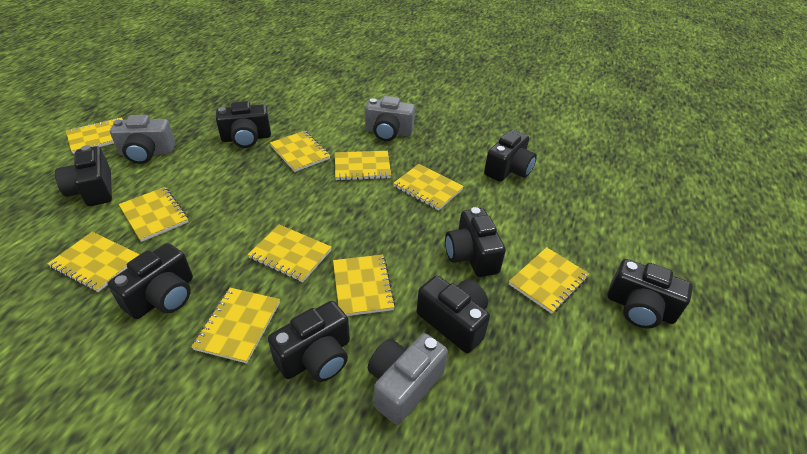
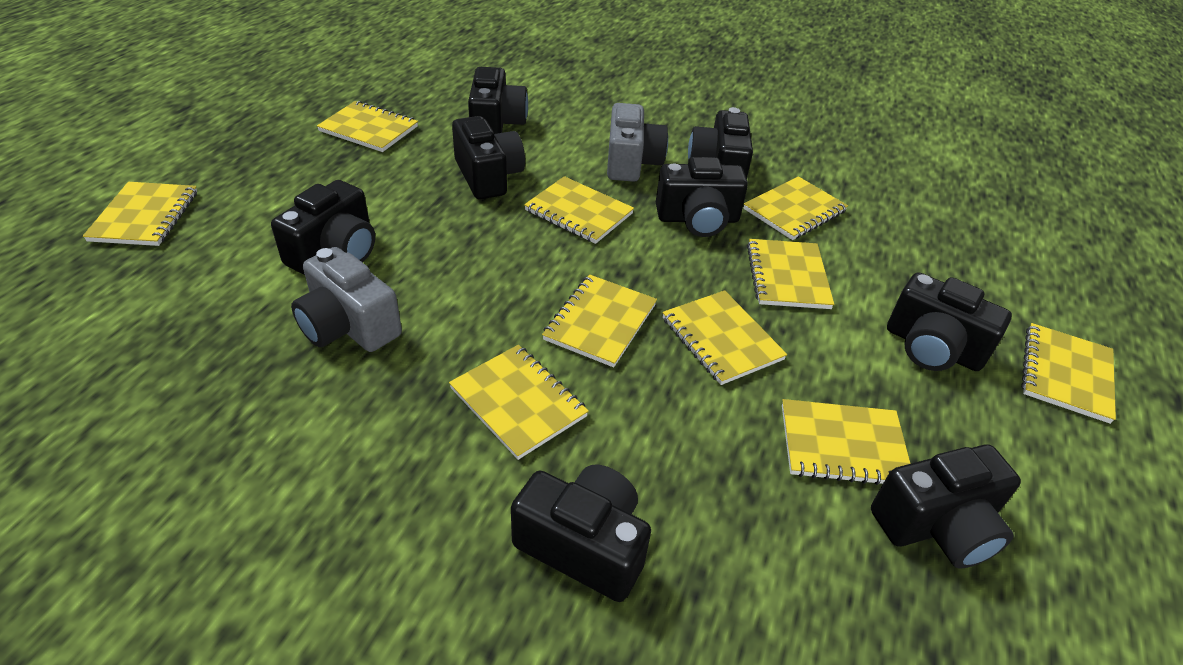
grey camera: 3 -> 2

